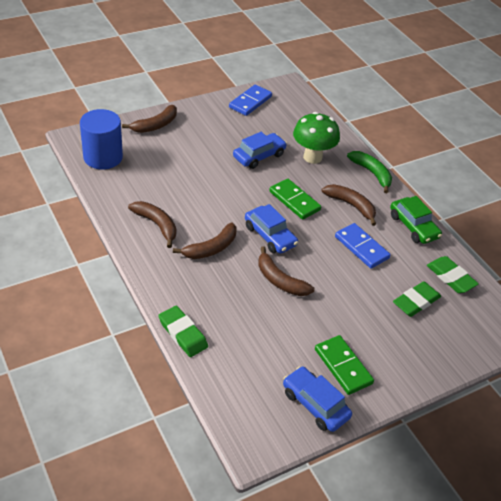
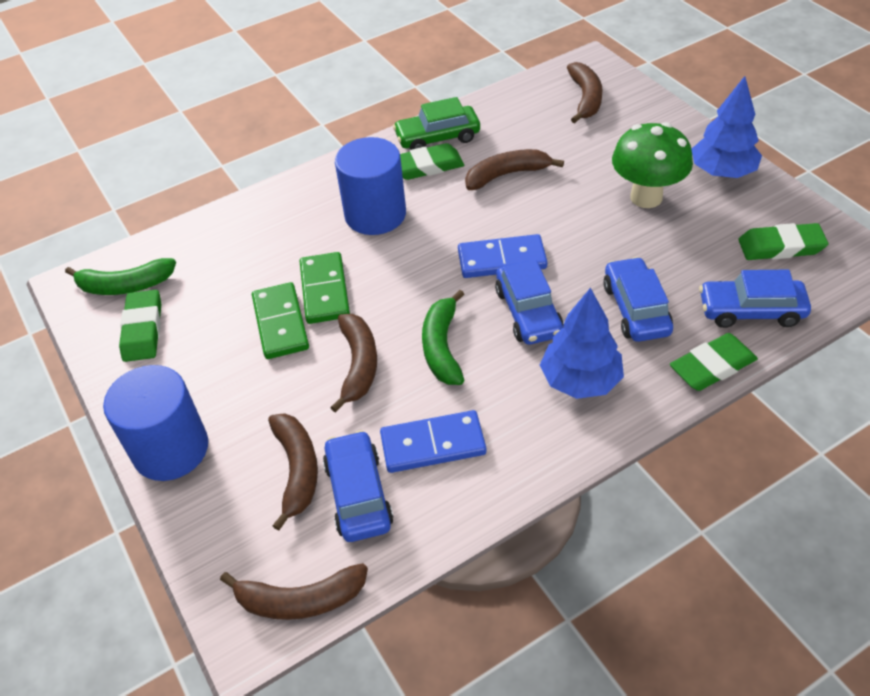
blue car: 3 -> 4
blue cylinder: 1 -> 2
blue tree: 0 -> 2
green banana: 1 -> 2
green eraser: 3 -> 4

